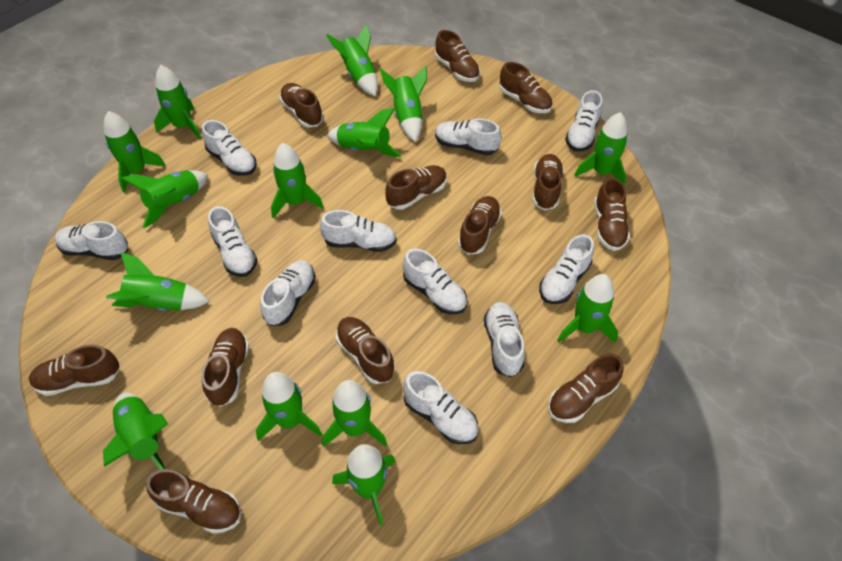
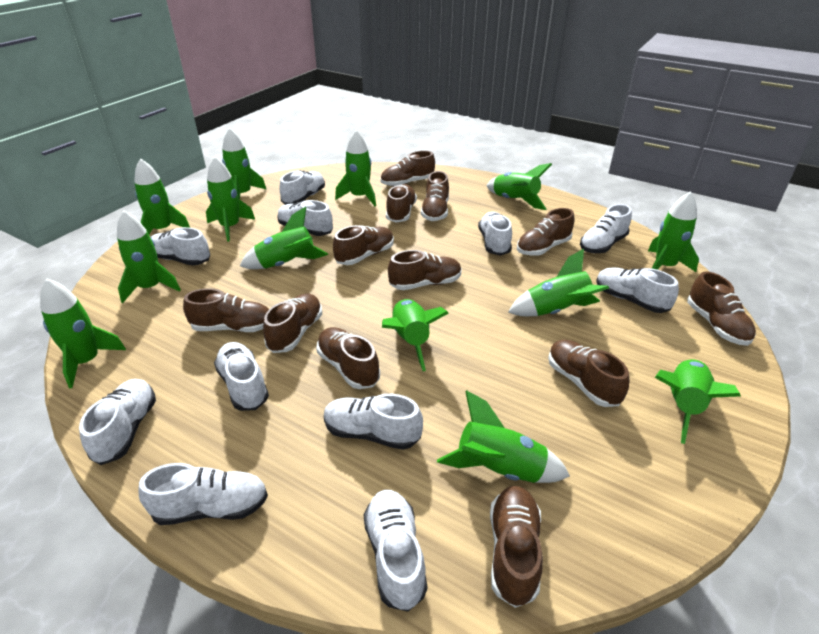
green rocket: 14 -> 13

